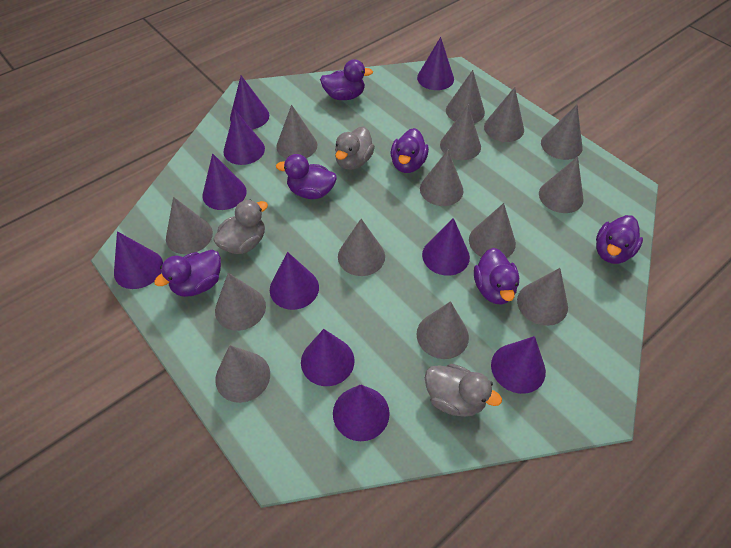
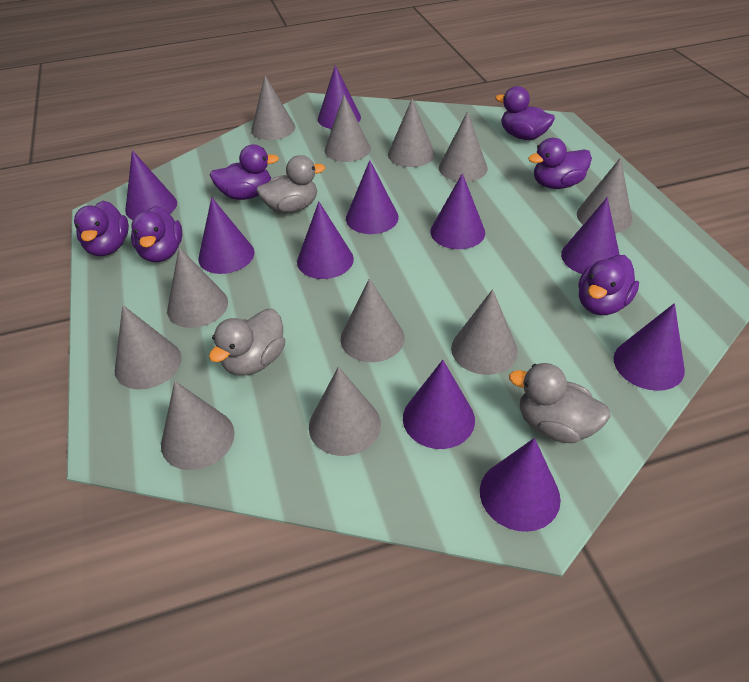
grey cone: 14 -> 11

